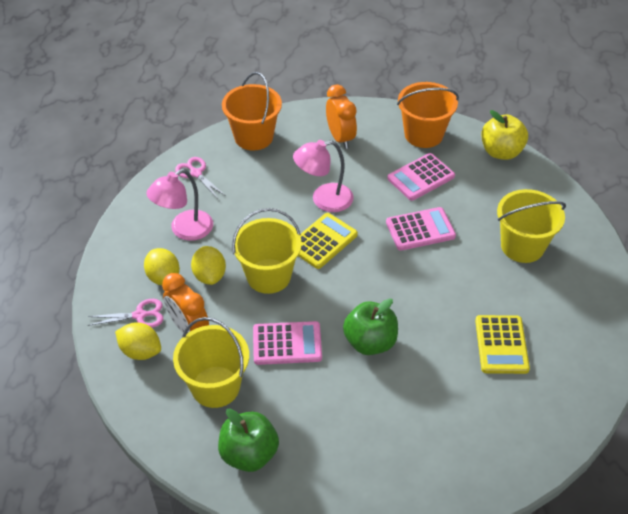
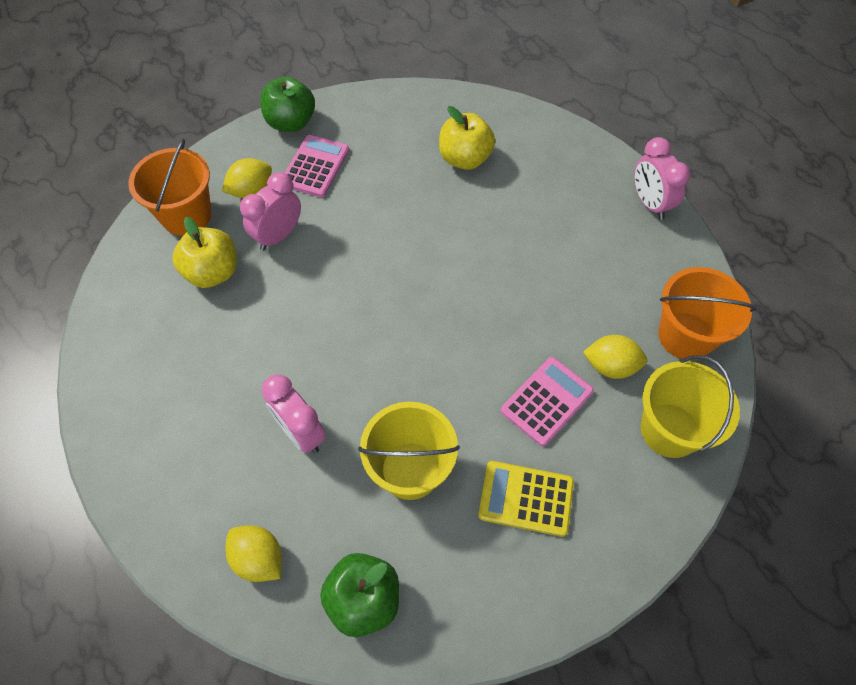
orange clock: 2 -> 0
pink calculator: 3 -> 2
pink clock: 0 -> 3
pink lamp: 2 -> 0
pink scissors: 2 -> 0
yellow apple: 1 -> 2
yellow bucket: 3 -> 2
yellow calculator: 2 -> 1

